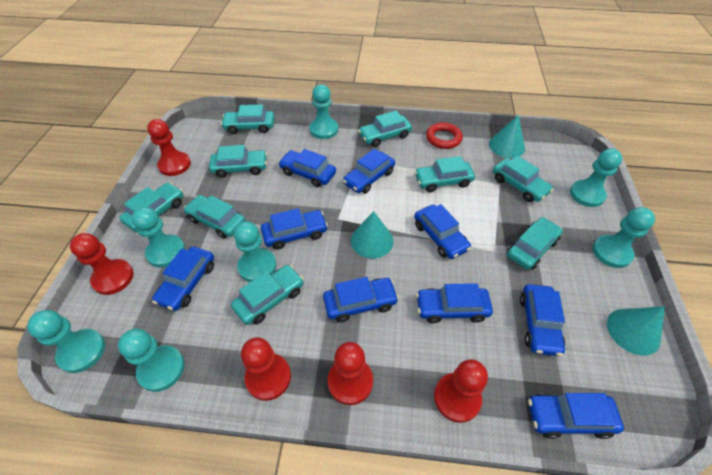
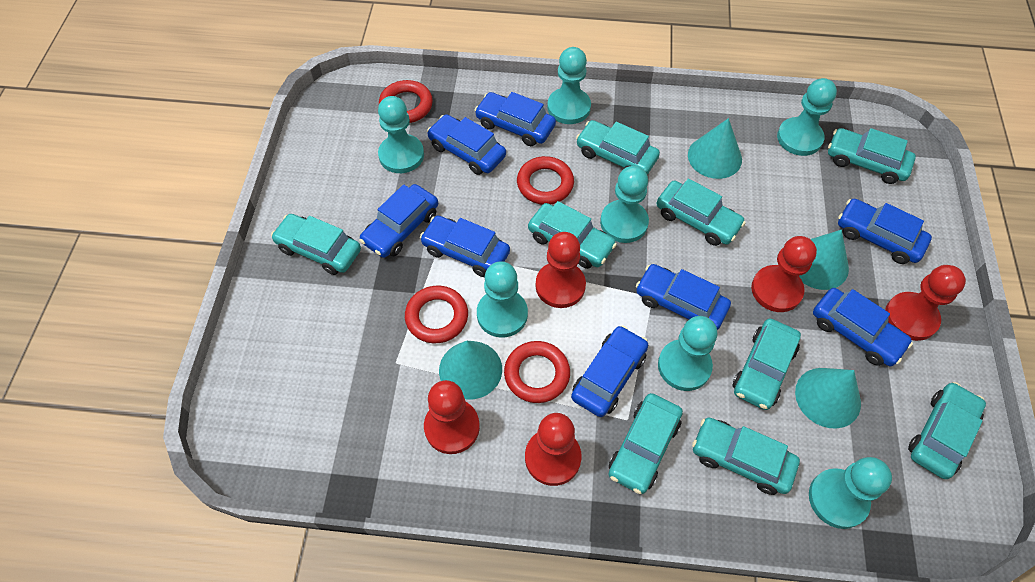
blue car: 9 -> 8
red ring: 1 -> 4
turquoise cone: 3 -> 4

